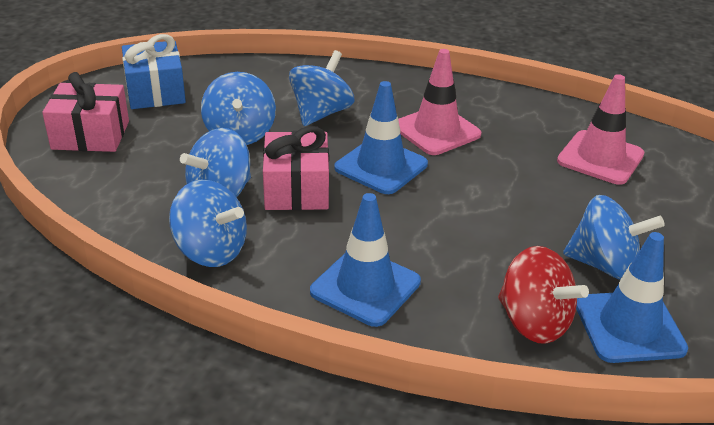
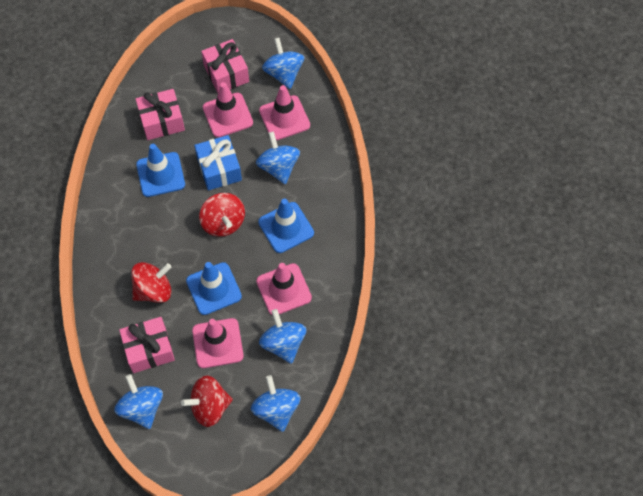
pink gift: 2 -> 3
pink traffic cone: 2 -> 4
red spinning top: 1 -> 3

